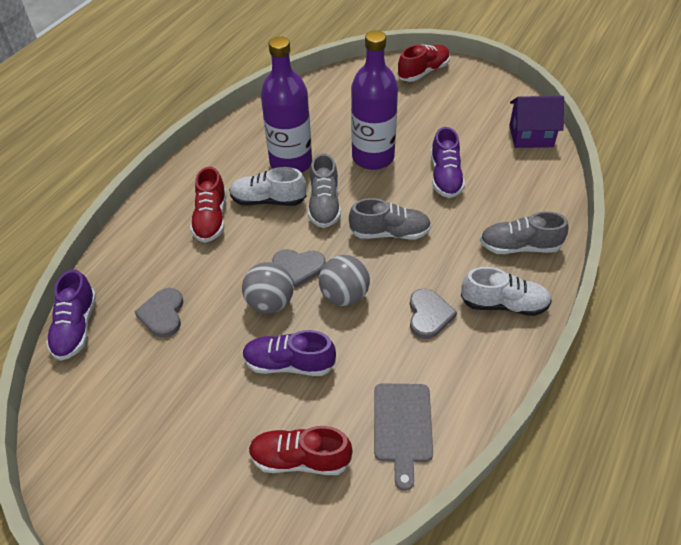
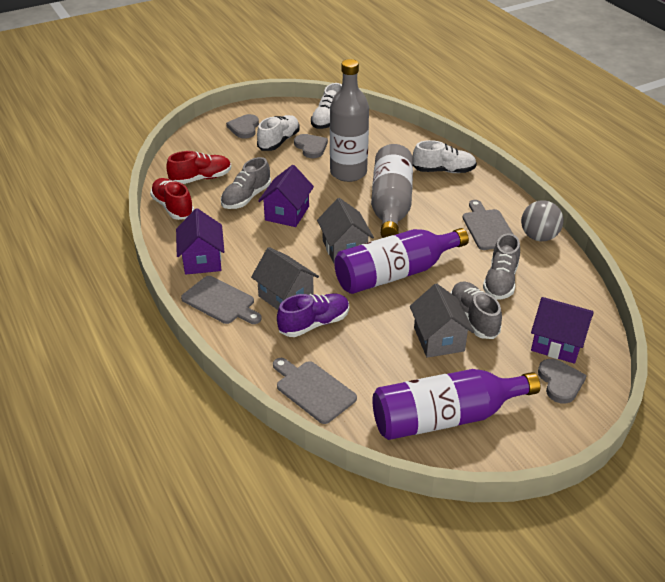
grey ball: 2 -> 1
grey bottle: 0 -> 2
grey cutting board: 1 -> 3
grey house: 0 -> 3
purple house: 1 -> 3
purple shoe: 3 -> 1
red shoe: 3 -> 2
white shoe: 2 -> 3

